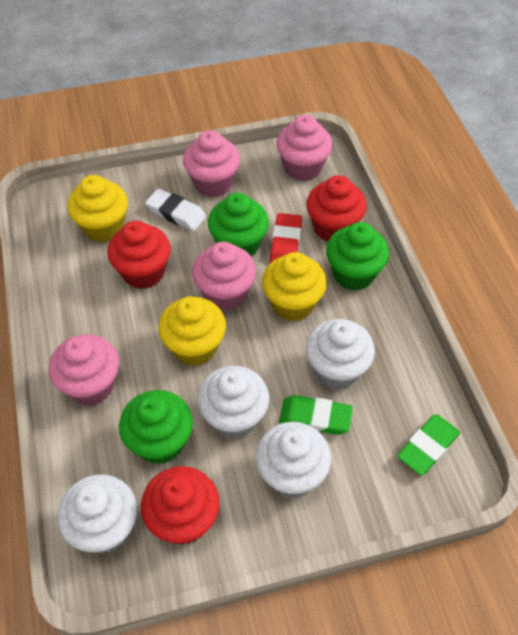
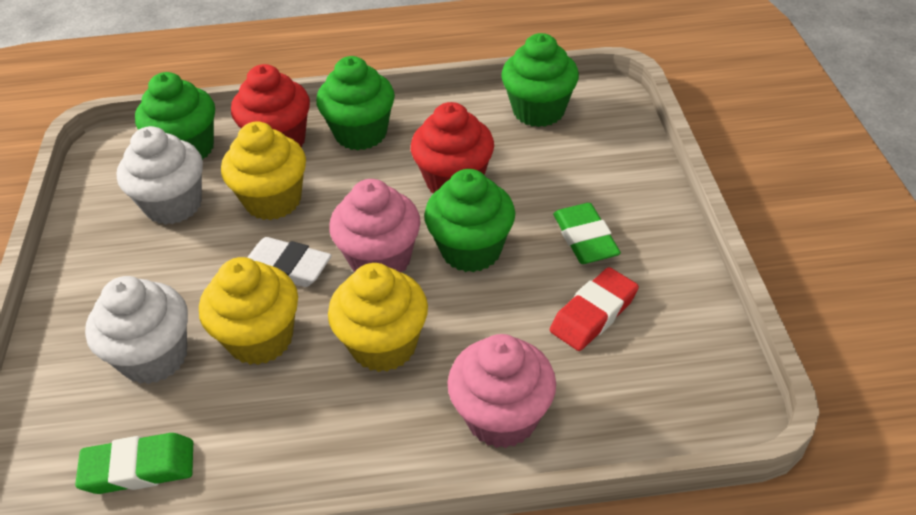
green cupcake: 3 -> 4
pink cupcake: 4 -> 2
red cupcake: 3 -> 2
white cupcake: 4 -> 2

